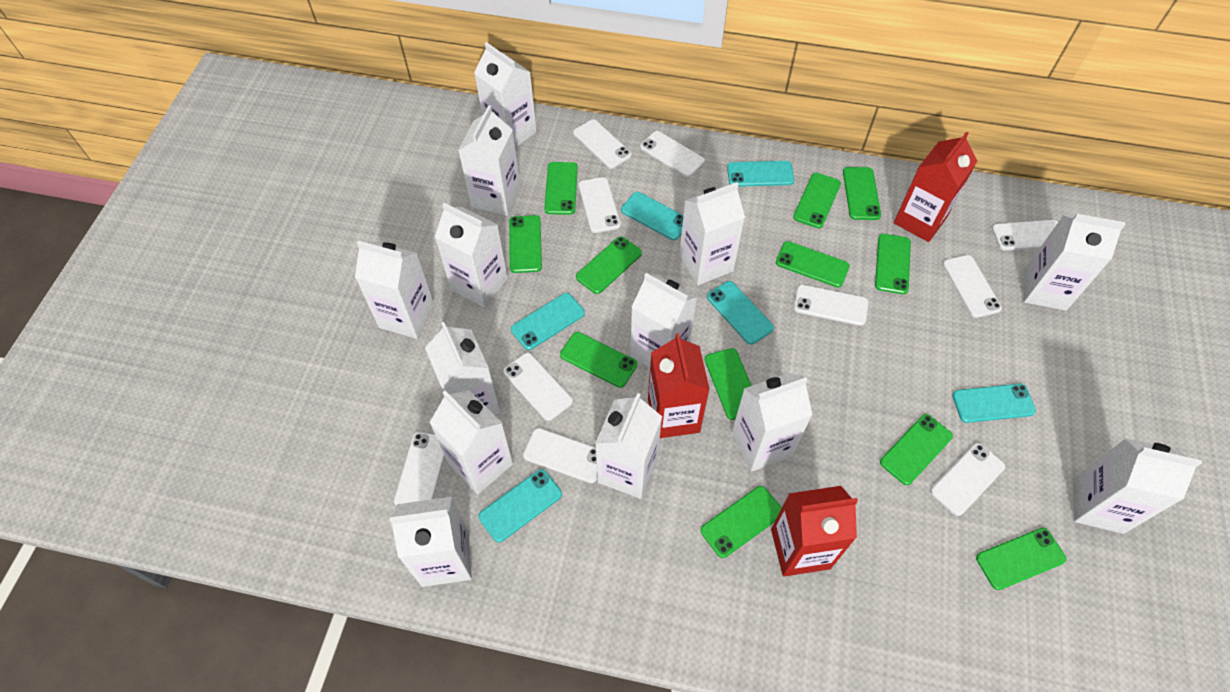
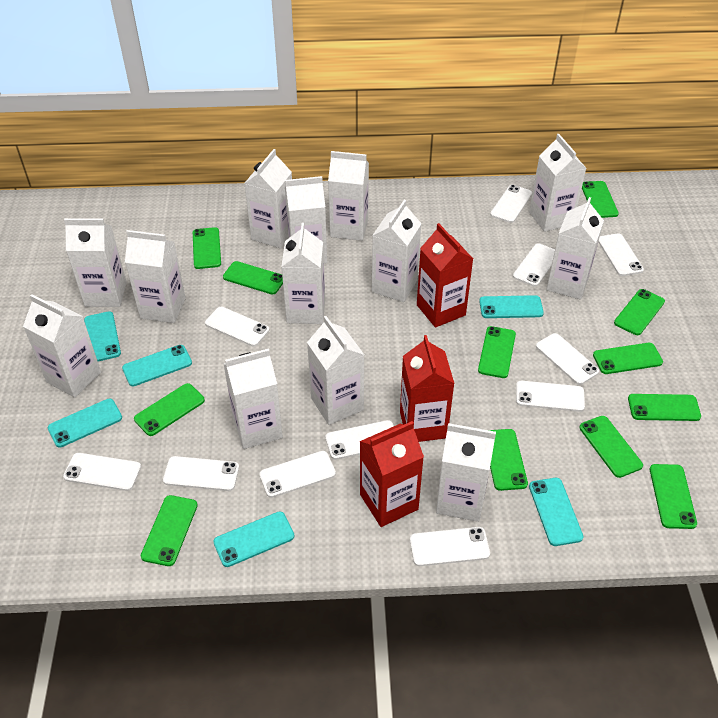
white phone: 10 -> 11

